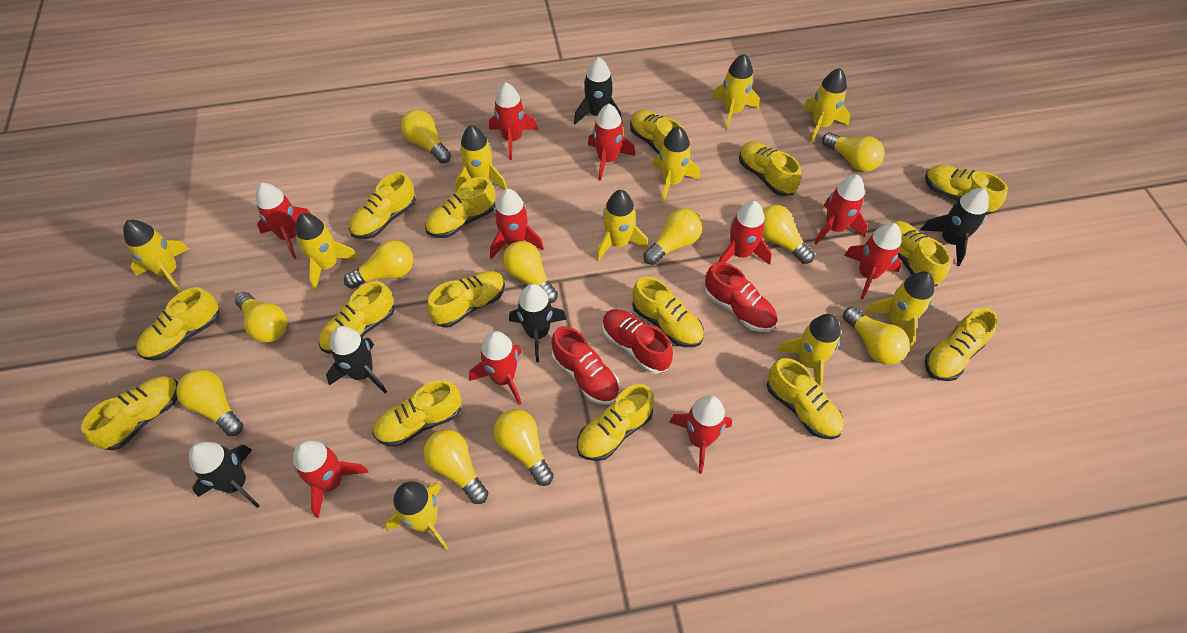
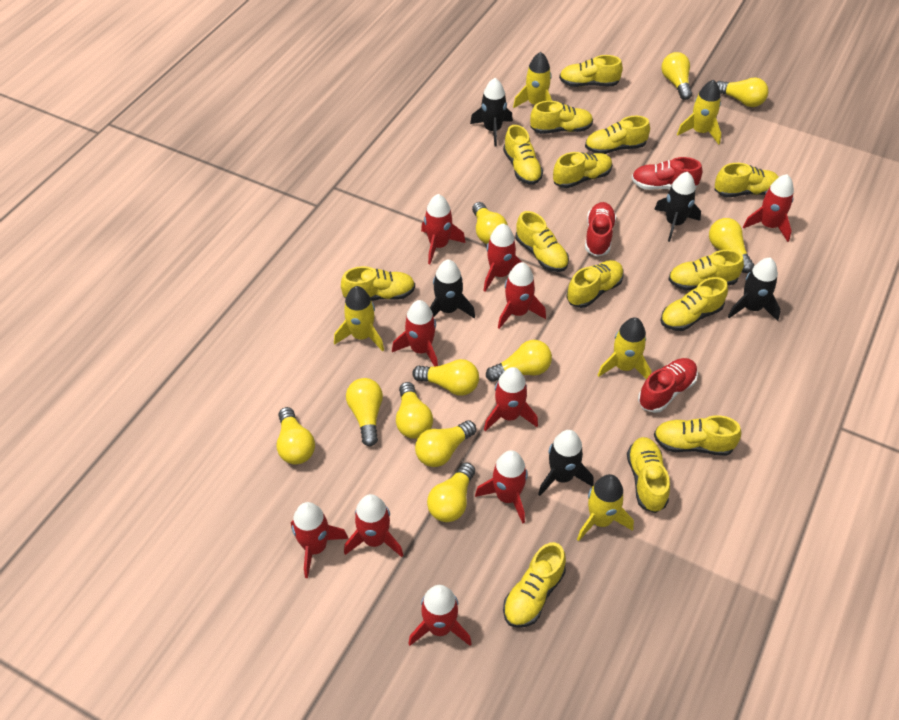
yellow rocket: 10 -> 5
yellow shoe: 15 -> 14

